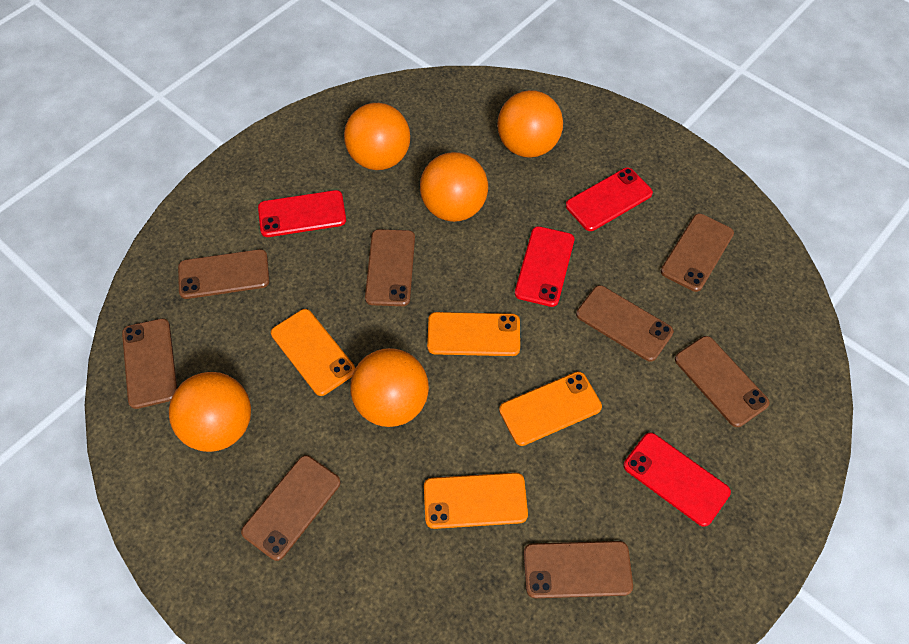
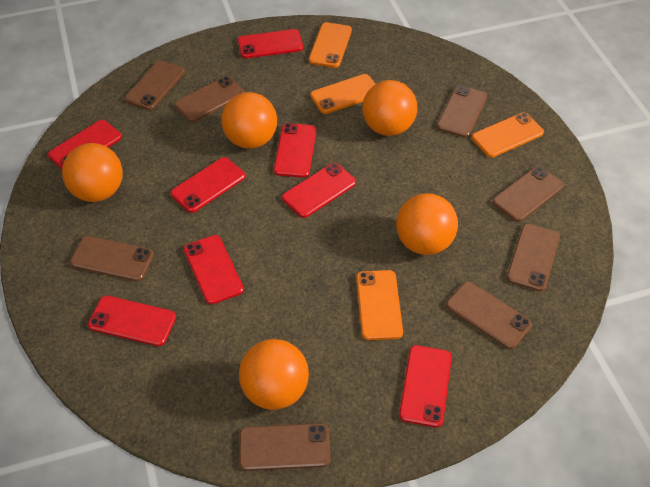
red phone: 4 -> 8

